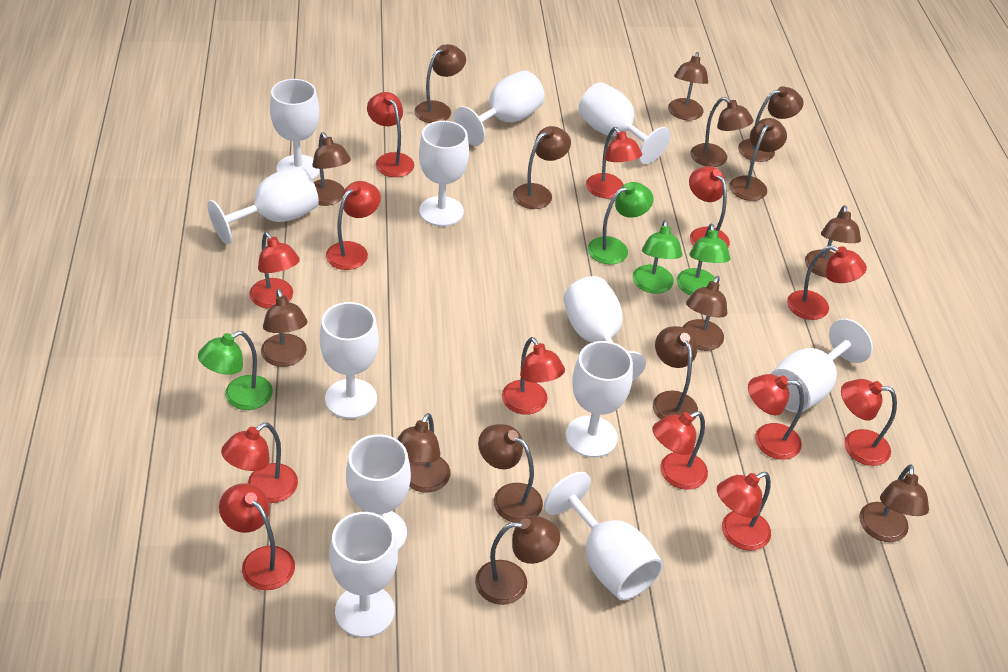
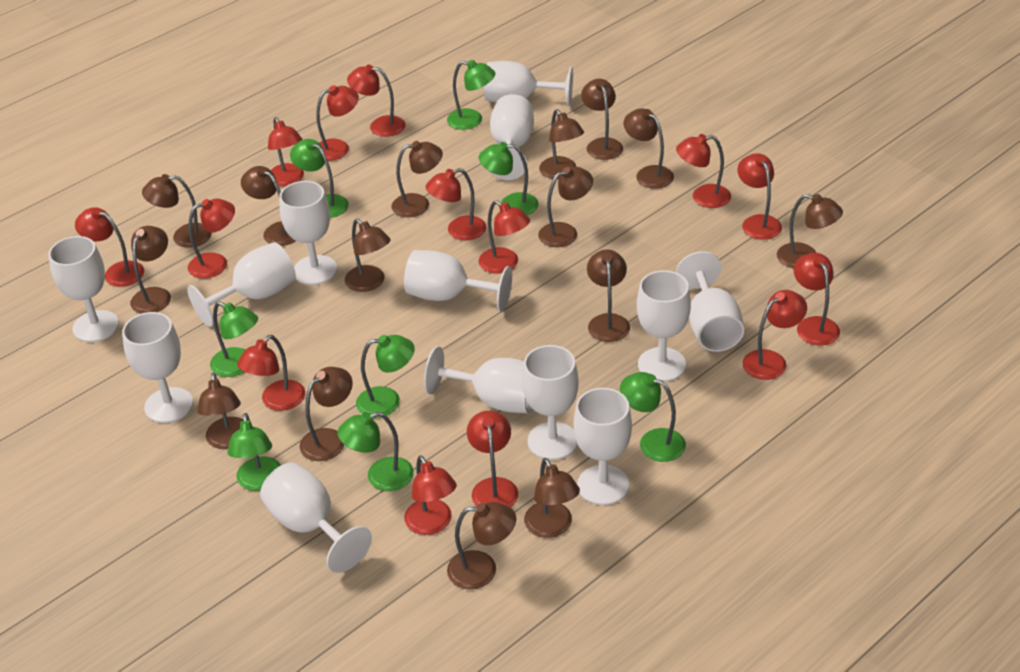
green lamp: 4 -> 8
red lamp: 13 -> 14
white goblet: 12 -> 13

